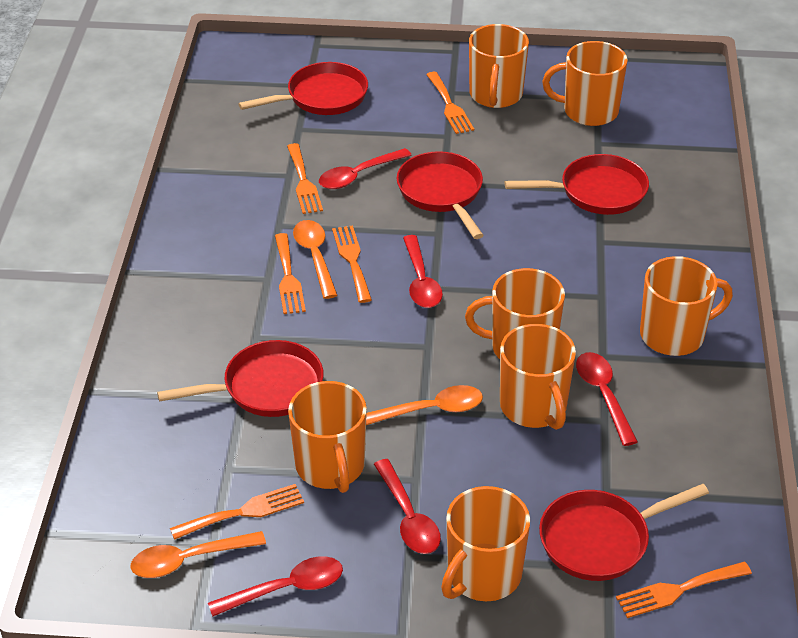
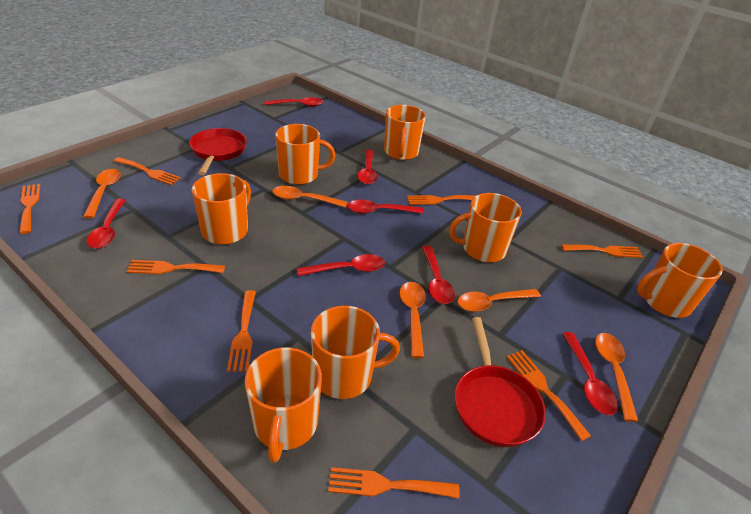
orange fork: 6 -> 8
orange spoon: 3 -> 5
red pan: 5 -> 2
red spoon: 5 -> 7

